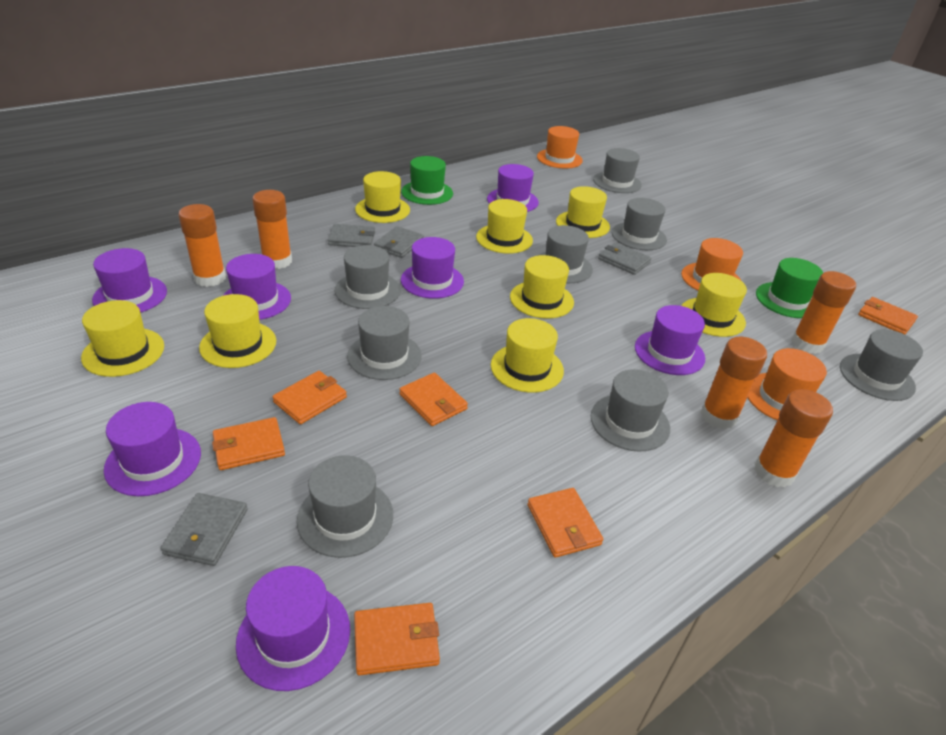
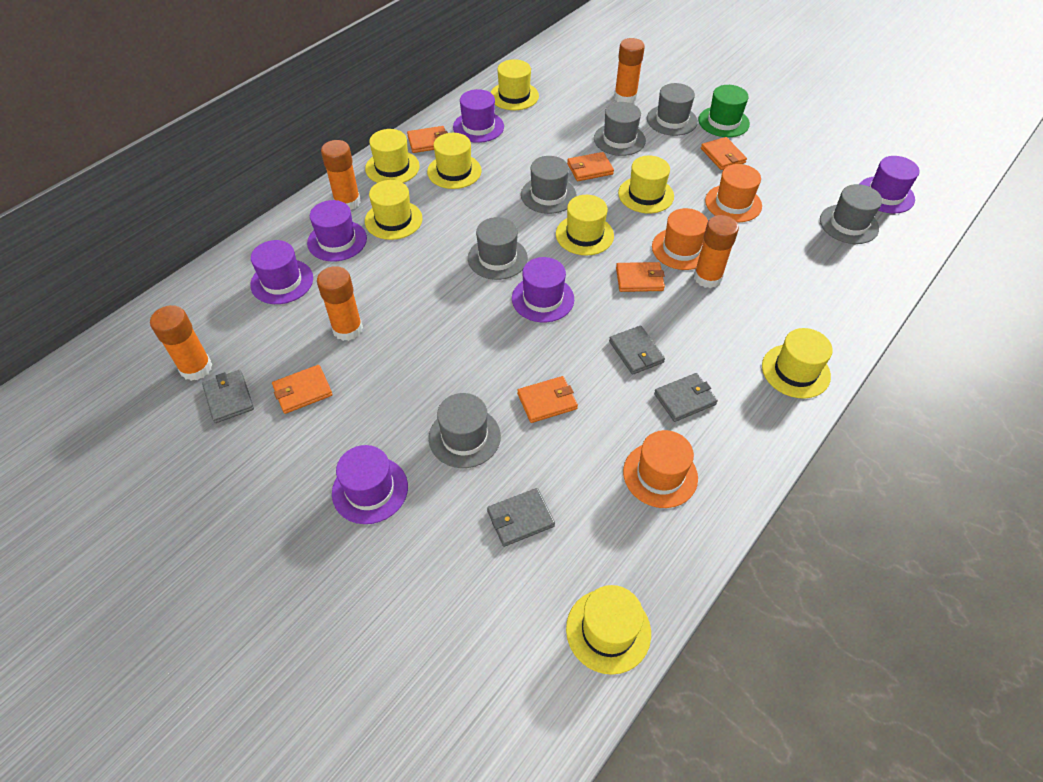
green hat: 2 -> 1
grey hat: 8 -> 6
purple hat: 7 -> 6

